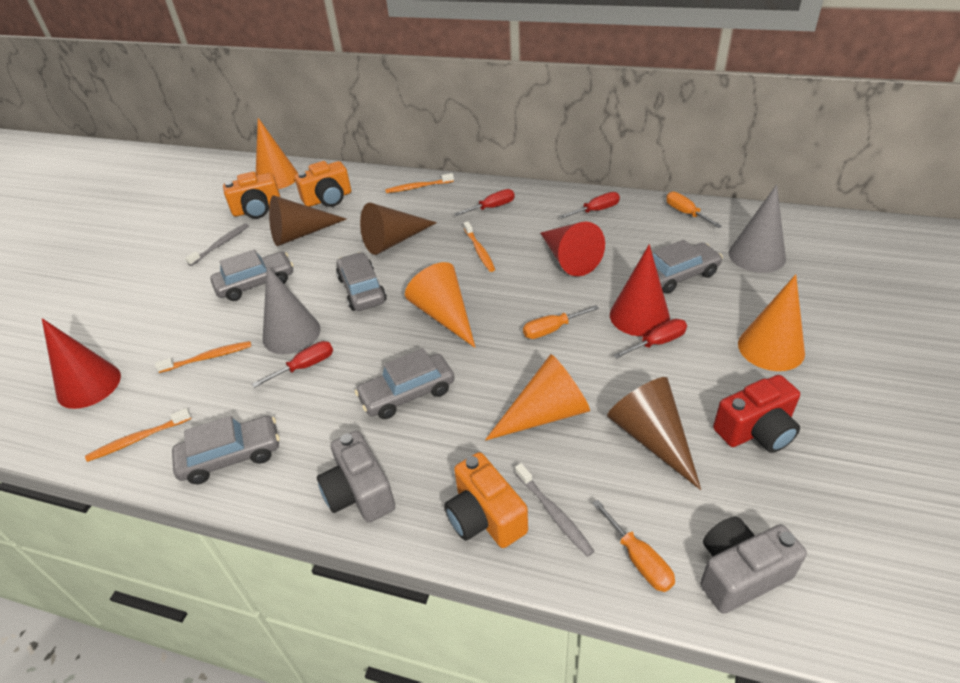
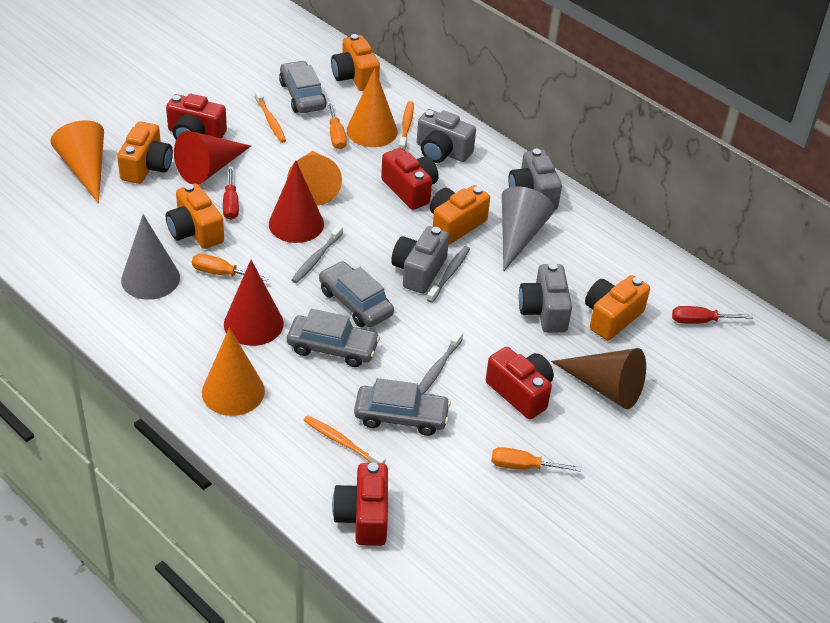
brown cone: 3 -> 1
grey camera: 2 -> 4
grey car: 5 -> 4
grey toothbrush: 2 -> 3
orange camera: 3 -> 5
orange toothbrush: 4 -> 3
red camera: 1 -> 4
red screwdriver: 4 -> 2

